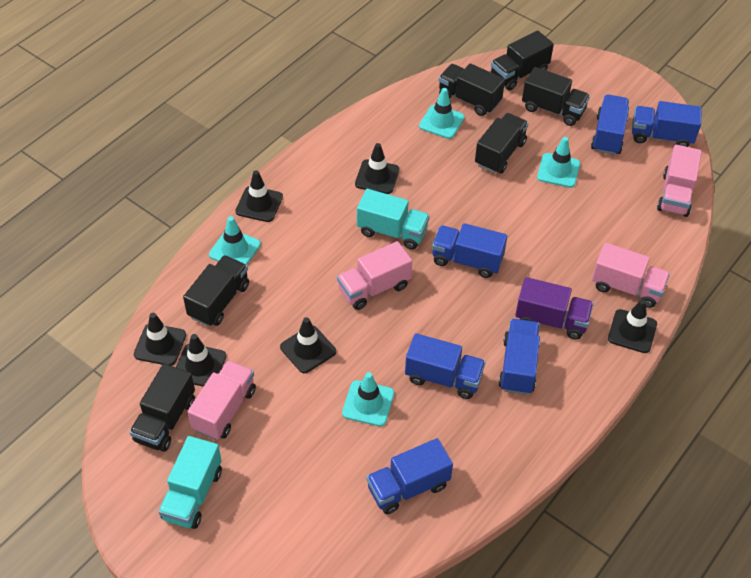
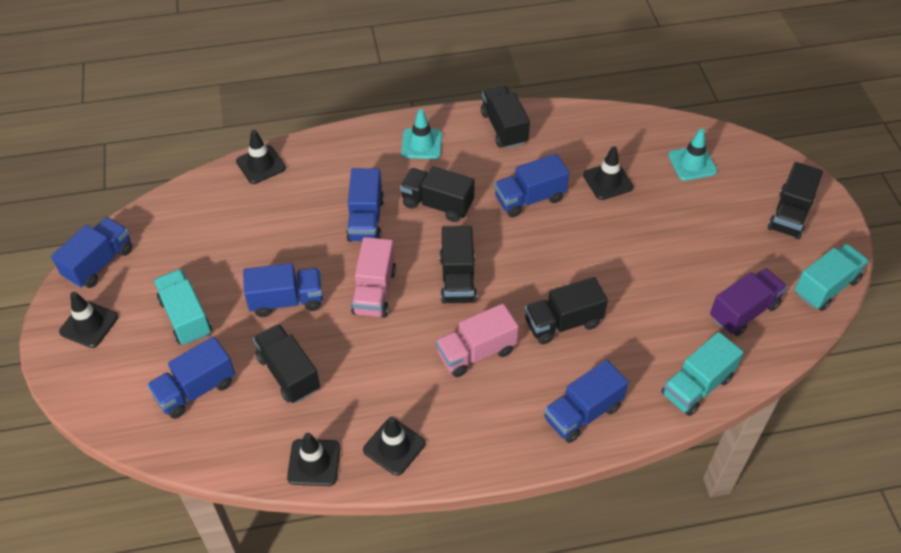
black traffic cone: 6 -> 5
pink truck: 4 -> 2
turquoise traffic cone: 4 -> 2
turquoise truck: 2 -> 3

